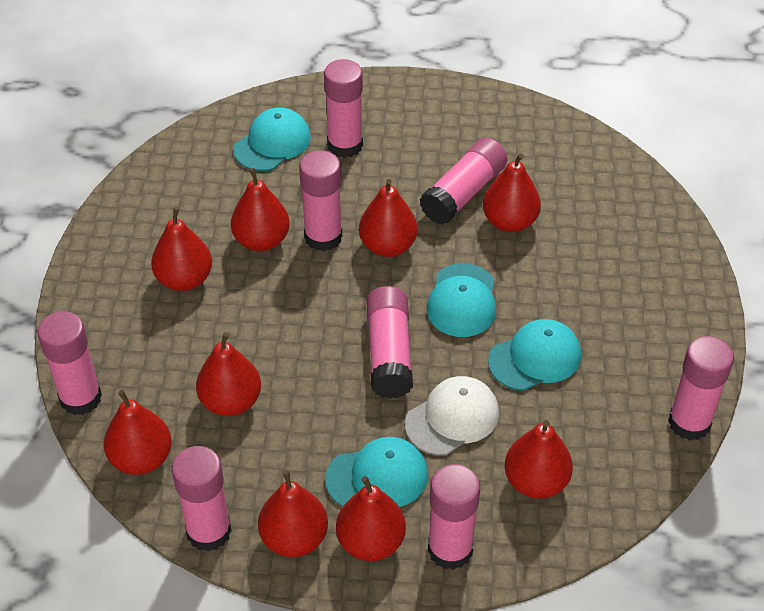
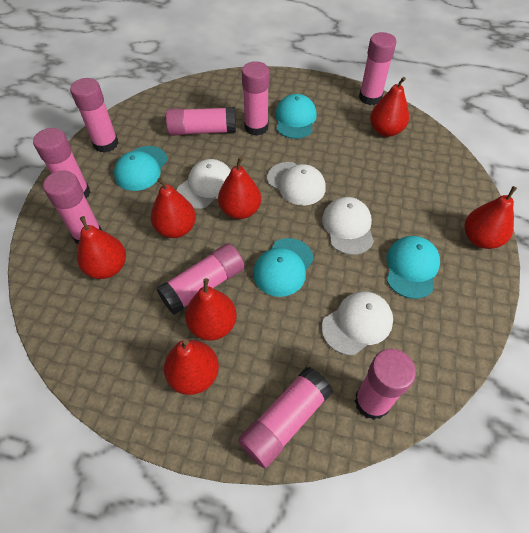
pink glue stick: 8 -> 9
red pear: 9 -> 7
white cap: 1 -> 4

